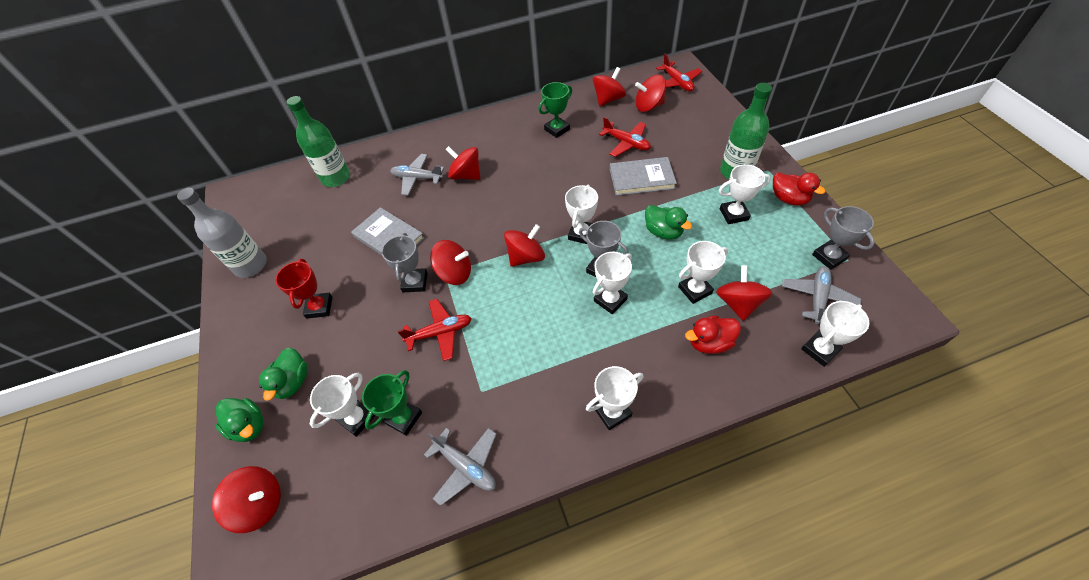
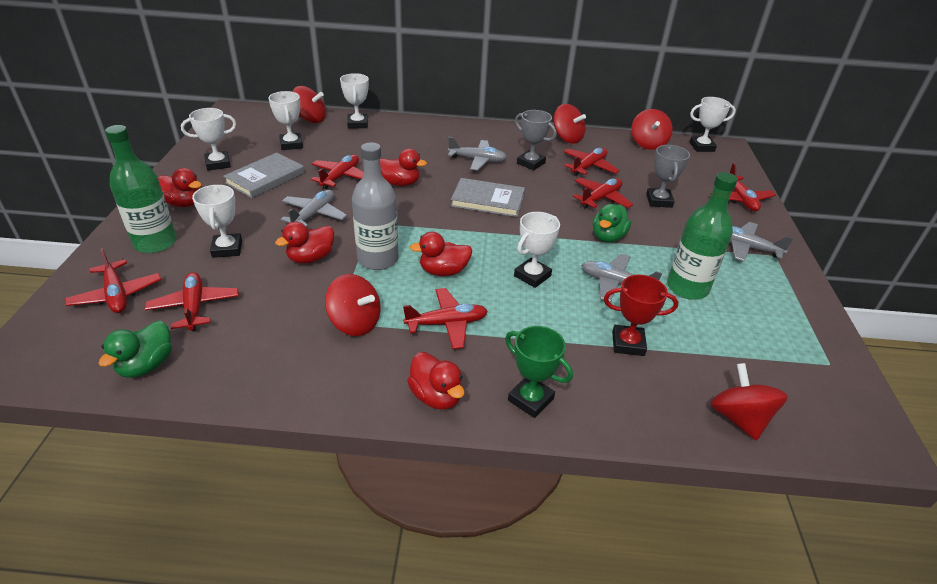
green duck: 3 -> 2
green trophy: 2 -> 1
grey plane: 3 -> 4
grey trophy: 3 -> 2
red duck: 2 -> 5
red plane: 3 -> 7
red spinning top: 7 -> 5
white trophy: 7 -> 6

